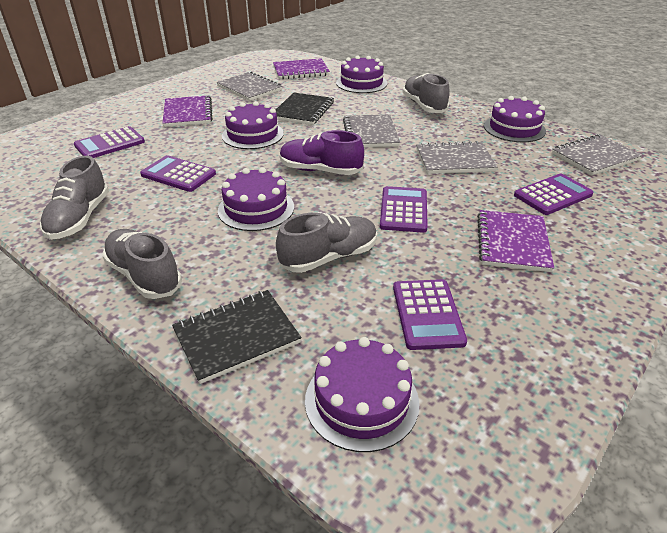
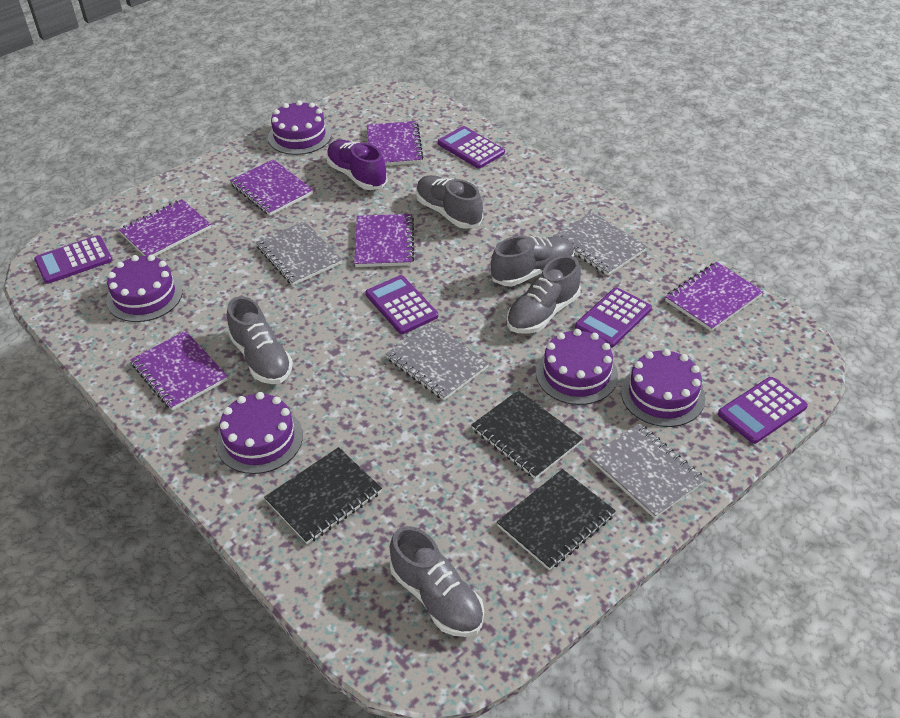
black notebook: 2 -> 3
grey shoe: 4 -> 5
purple notebook: 3 -> 6

